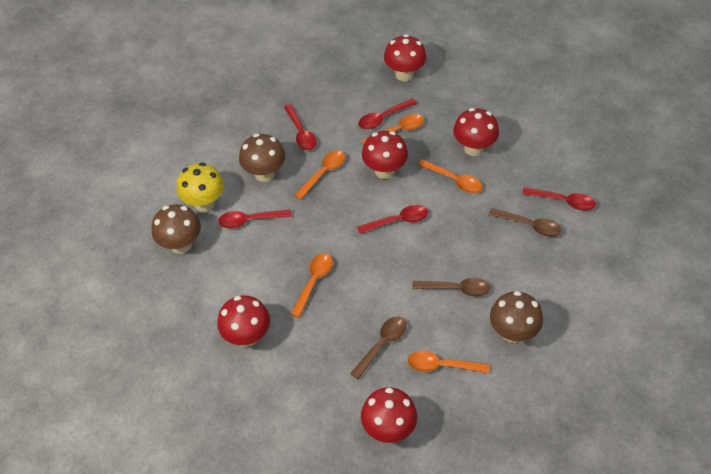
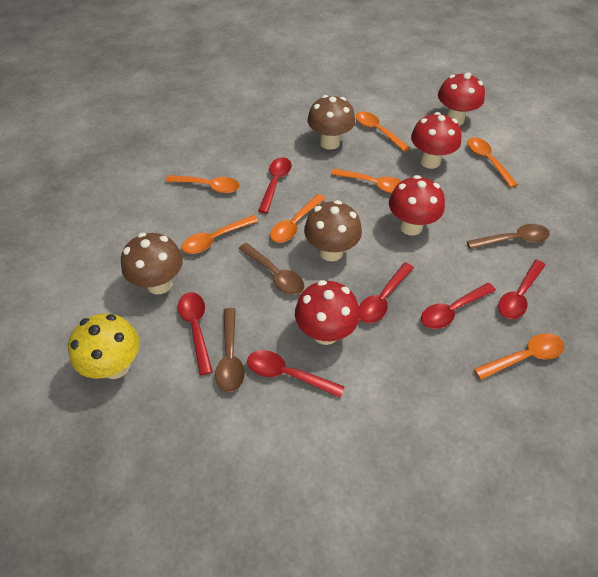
orange spoon: 5 -> 7
red mushroom: 5 -> 4
red spoon: 5 -> 6

